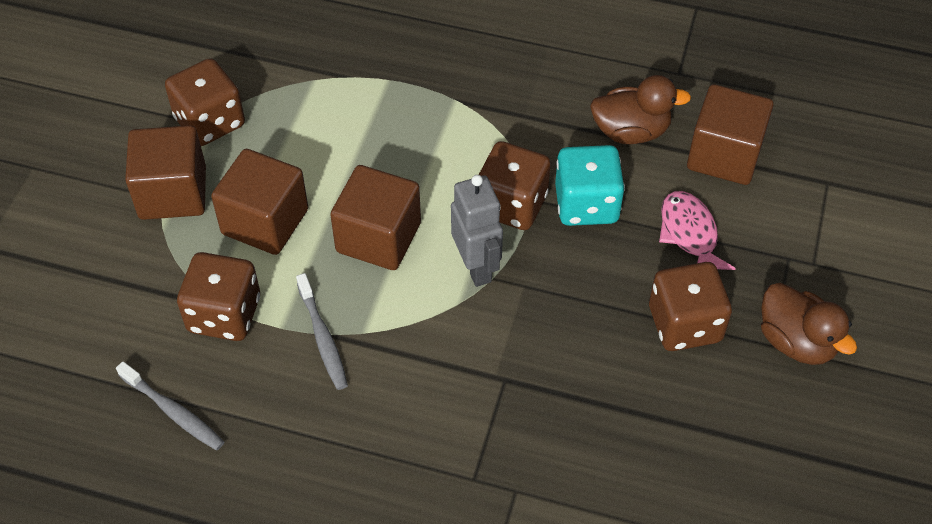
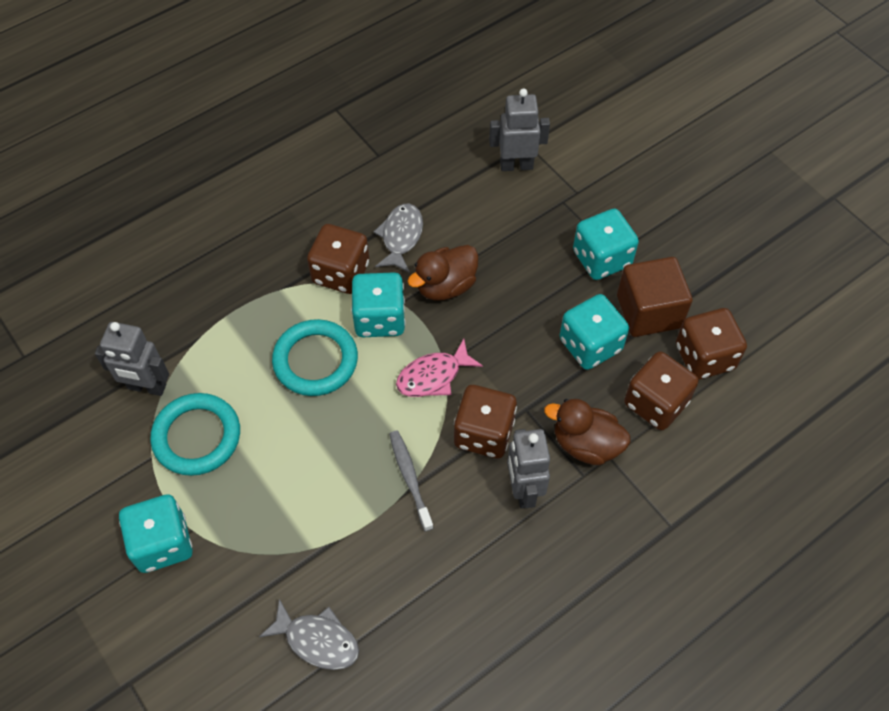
brown cube: 4 -> 1
grey fish: 0 -> 2
grey robot: 1 -> 3
grey toothbrush: 2 -> 1
turquoise dice: 1 -> 4
turquoise ring: 0 -> 2

